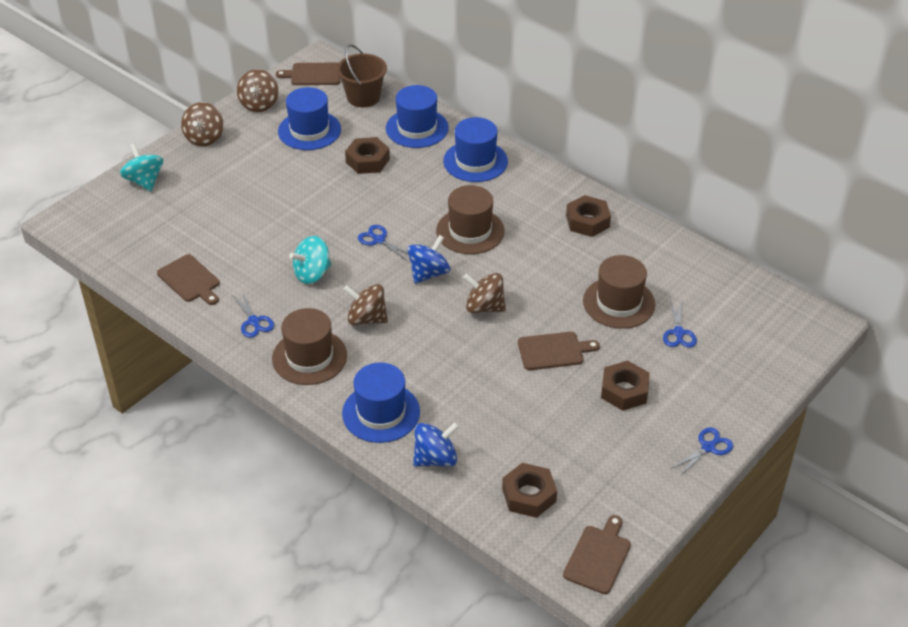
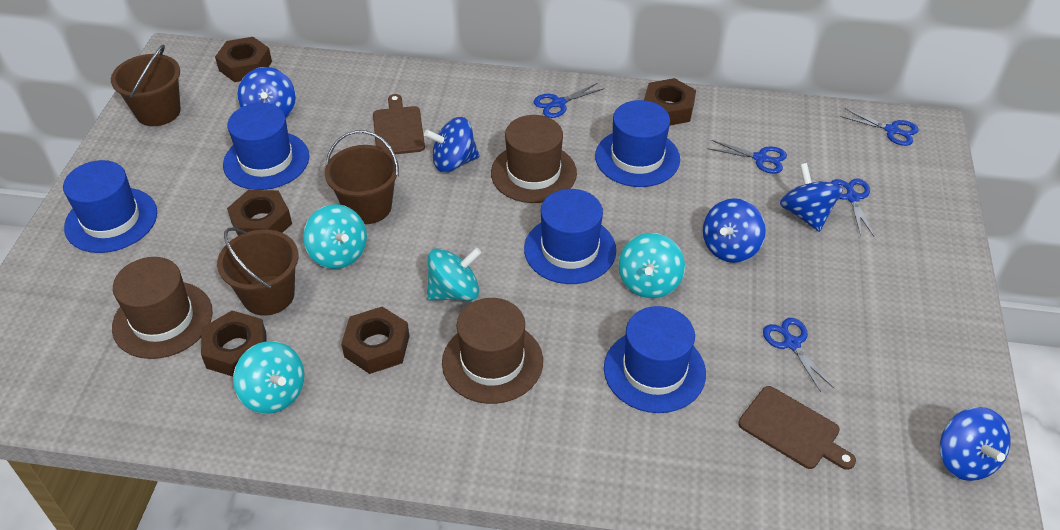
blue hat: 4 -> 5
blue scissors: 4 -> 5
blue spinning top: 2 -> 5
brown bucket: 1 -> 3
brown cutting board: 4 -> 2
brown nut: 4 -> 5
brown spinning top: 4 -> 0
turquoise spinning top: 2 -> 4

